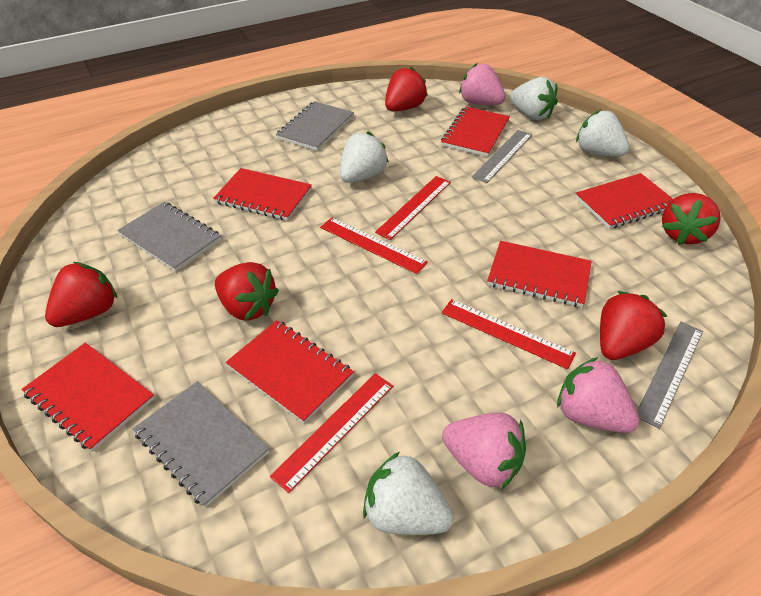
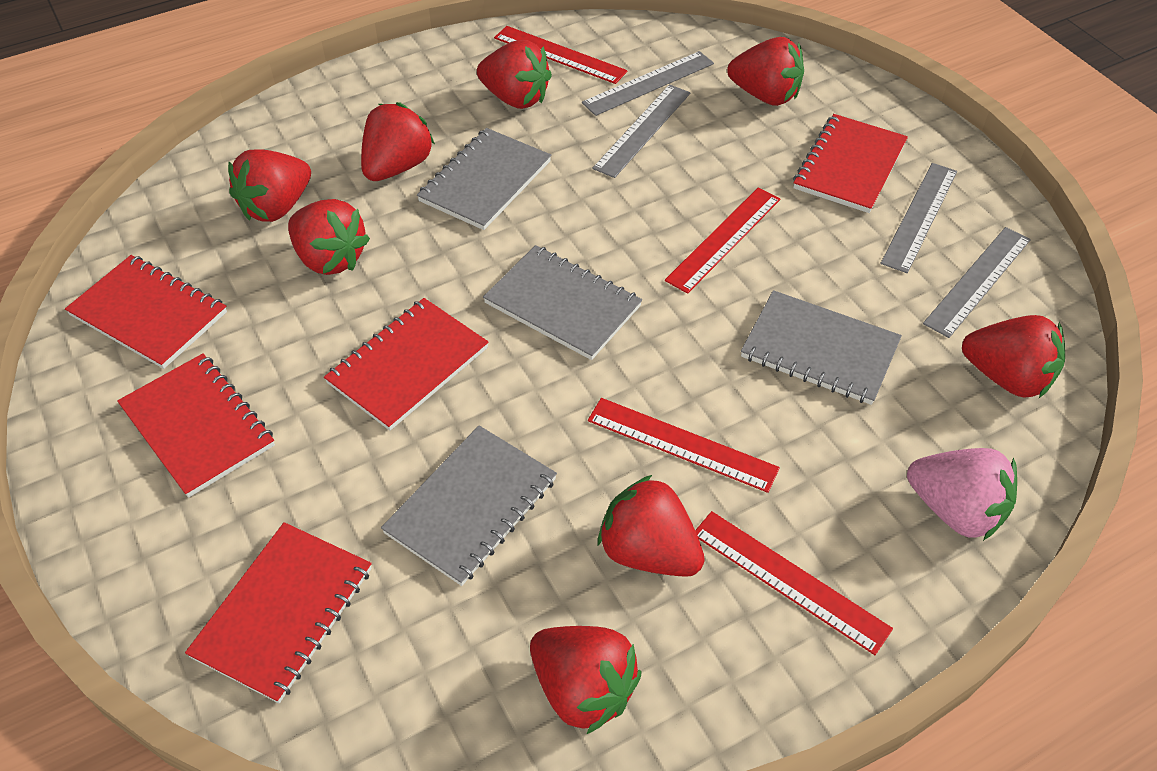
grey notebook: 3 -> 4
grey ruler: 2 -> 4
pink strawberry: 3 -> 1
red notebook: 6 -> 5
red strawberry: 5 -> 8
white strawberry: 4 -> 0

